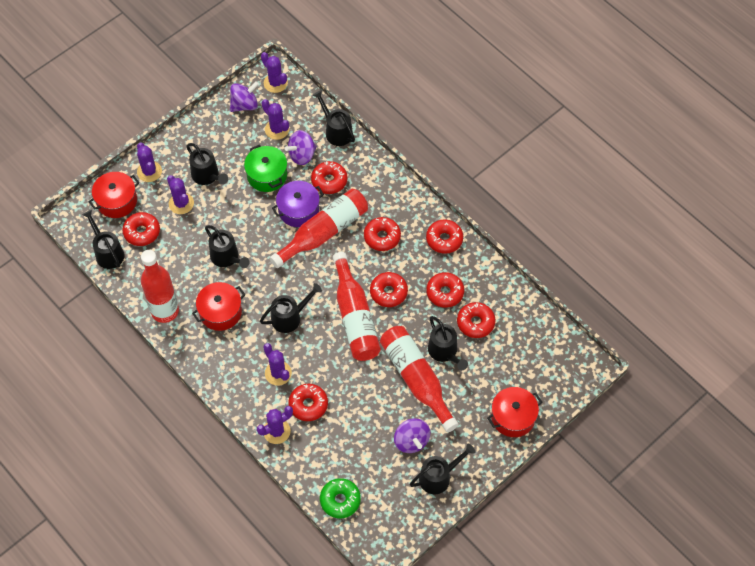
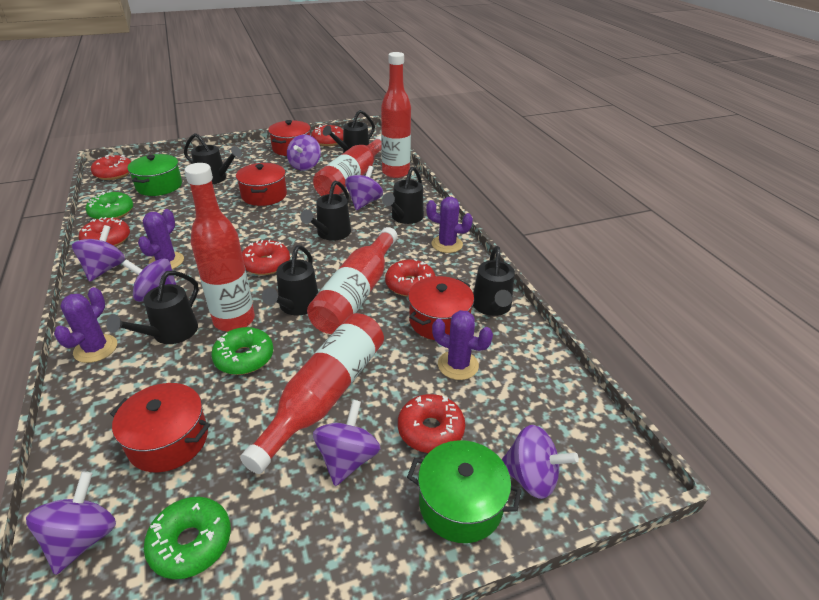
green donut: 1 -> 3
green pot: 1 -> 2
purple cactus: 6 -> 4
purple pot: 1 -> 0
purple spinning top: 3 -> 7
red bottle: 4 -> 5
red donut: 8 -> 6
red pot: 3 -> 4

